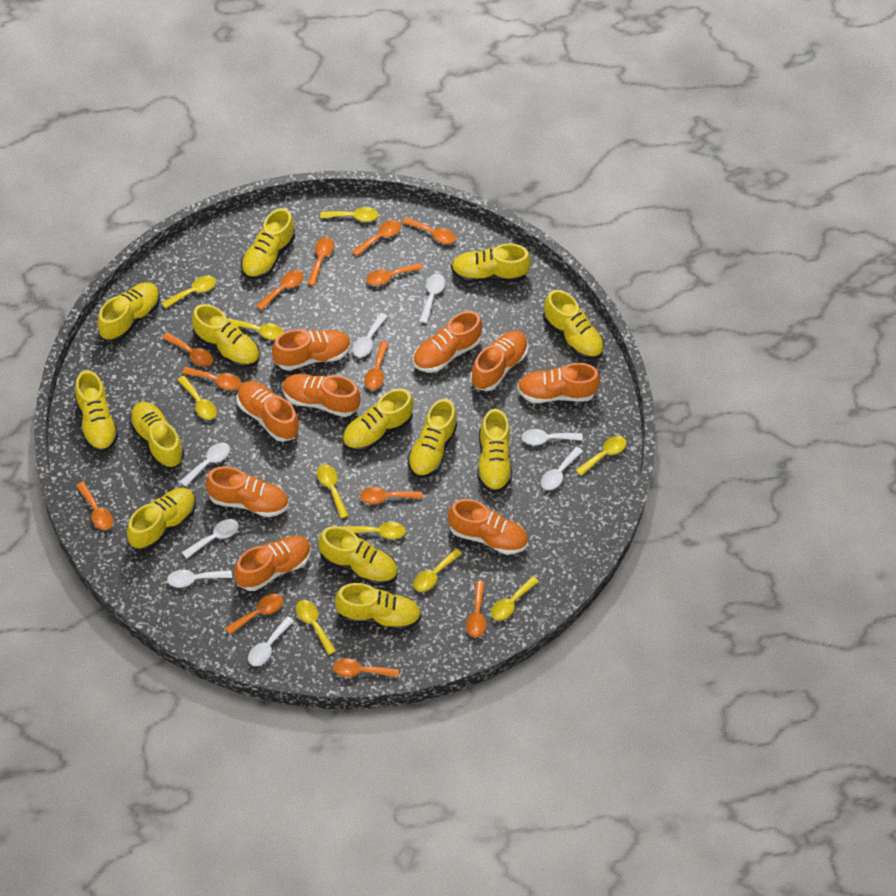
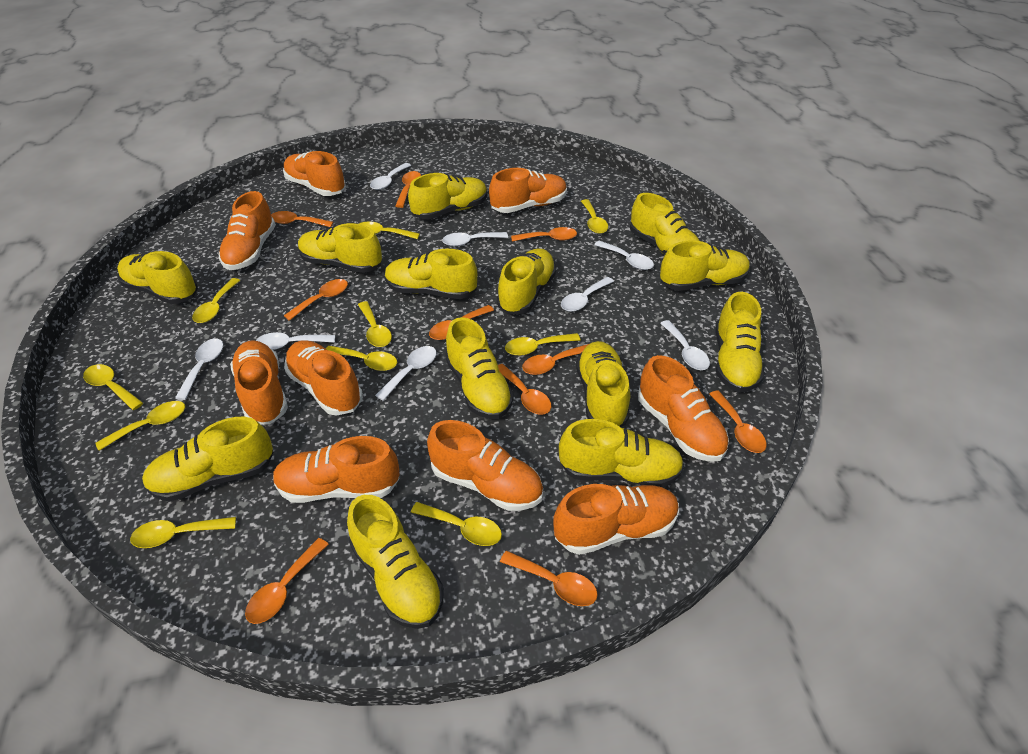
orange spoon: 13 -> 10

